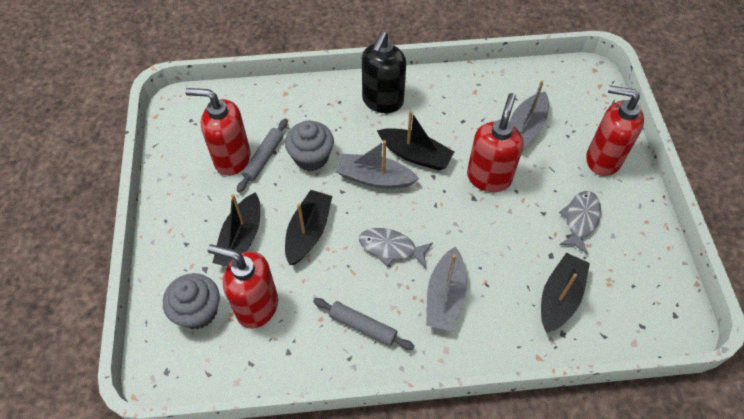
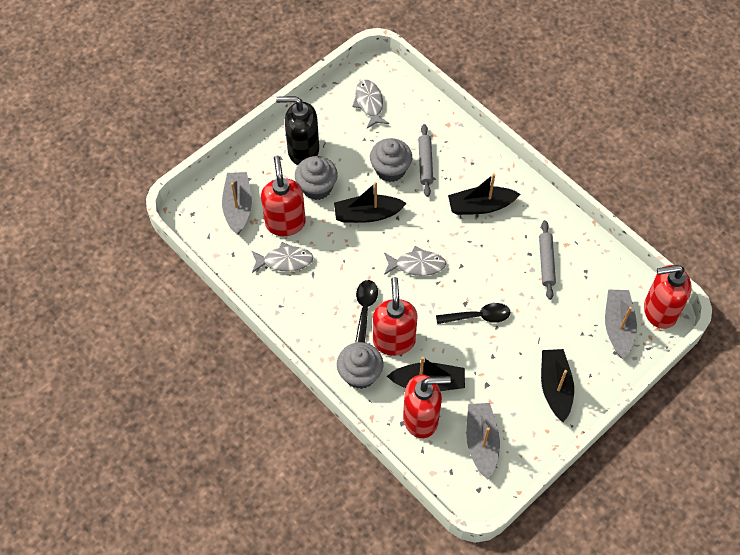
black spoon: 0 -> 2
grey cupcake: 2 -> 3
grey fish: 2 -> 3

